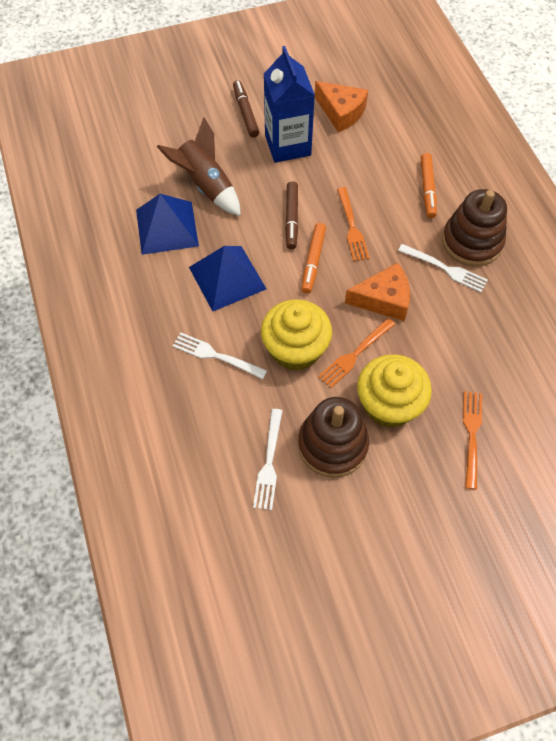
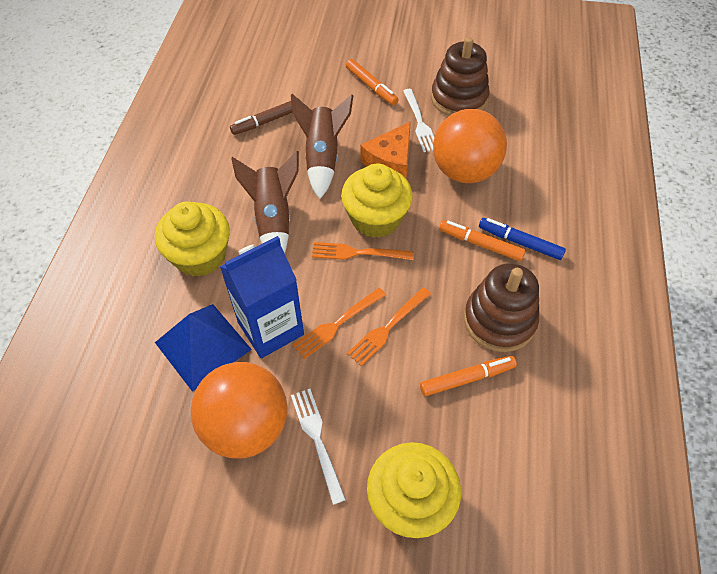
blue marker: 0 -> 1
blue pyramid: 2 -> 1
brown marker: 2 -> 1
brown rocket: 1 -> 2
orange ball: 0 -> 2
orange cheese: 2 -> 1
orange marker: 2 -> 3
white fork: 3 -> 2
yellow cupcake: 2 -> 3

